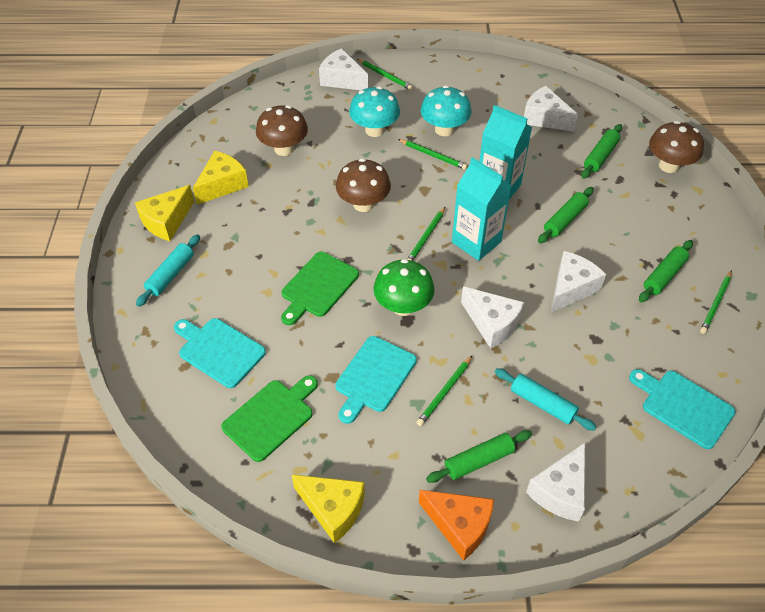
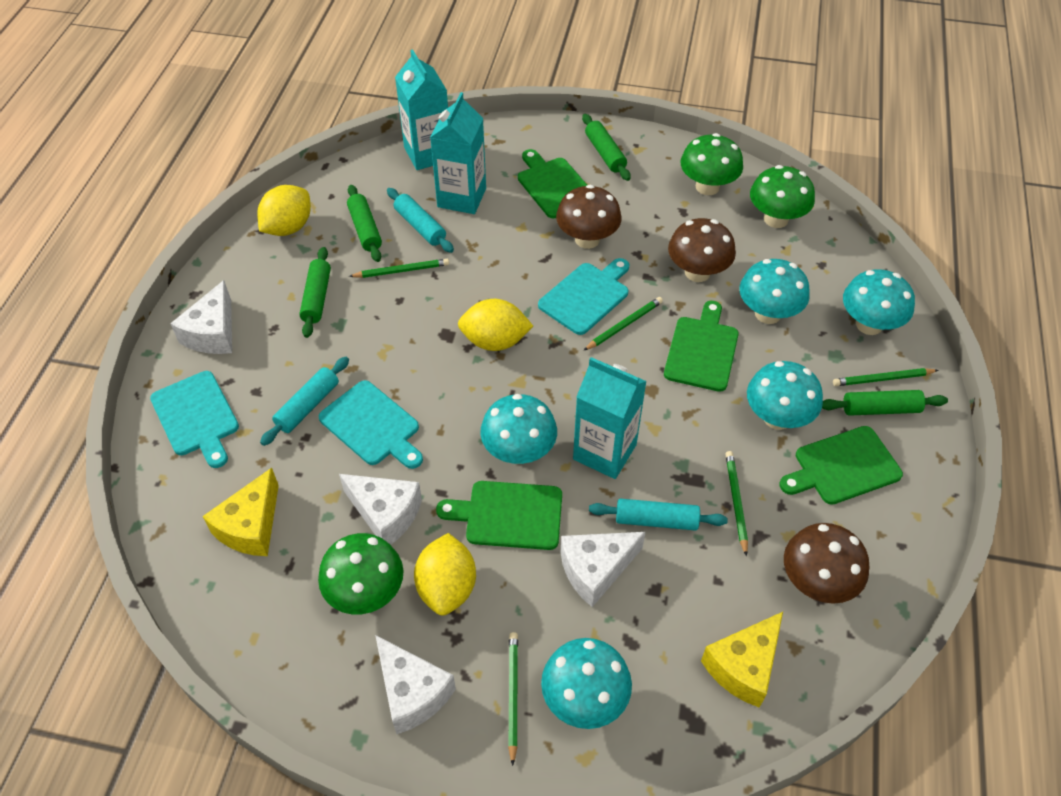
green cutting board: 2 -> 4
green mushroom: 1 -> 3
orange cheese: 1 -> 0
turquoise carton: 2 -> 3
turquoise mushroom: 2 -> 5
turquoise rolling pin: 2 -> 3
white cheese: 5 -> 4
yellow cheese: 3 -> 2
yellow lemon: 0 -> 3

